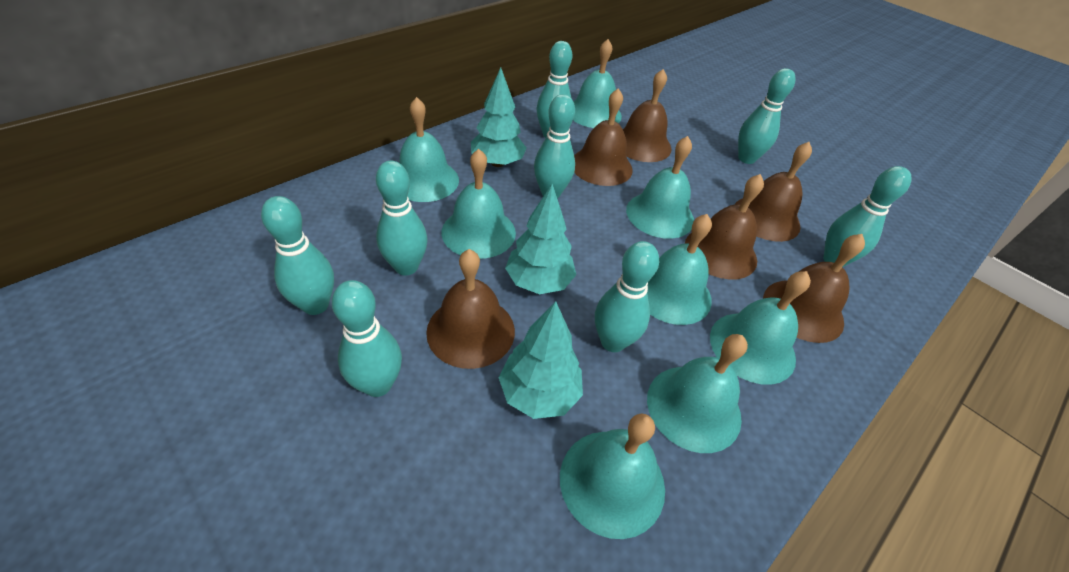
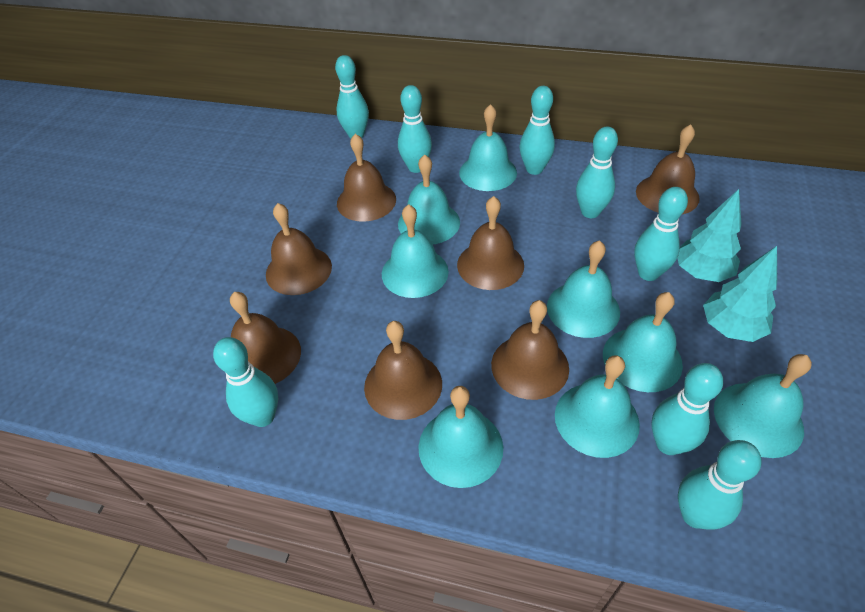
brown bell: 6 -> 7
turquoise tree: 3 -> 2

